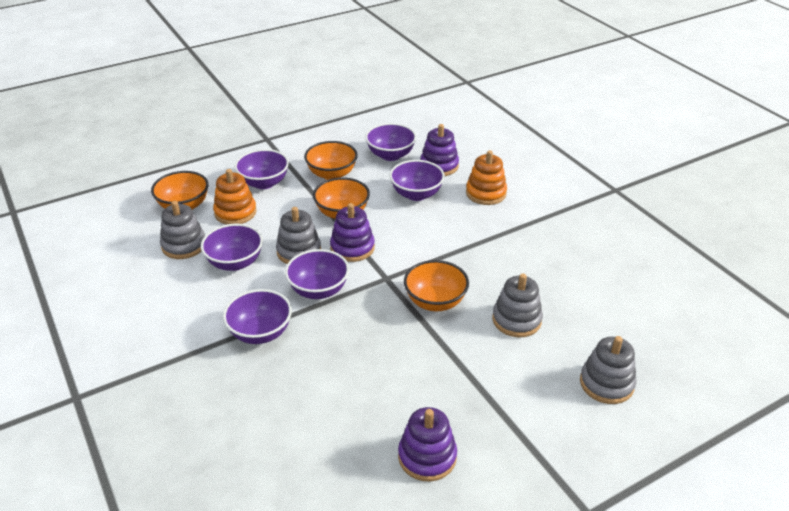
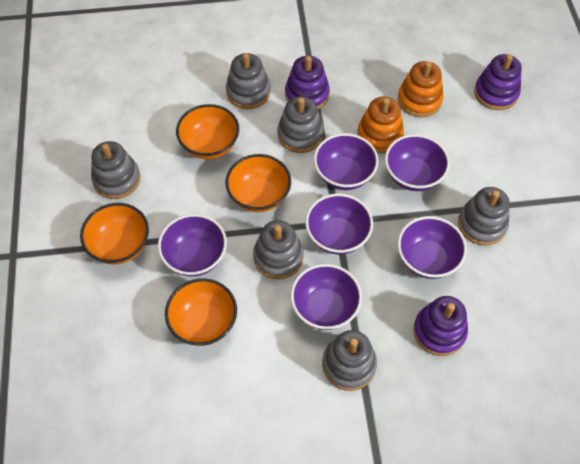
grey stacking toy: 4 -> 6

